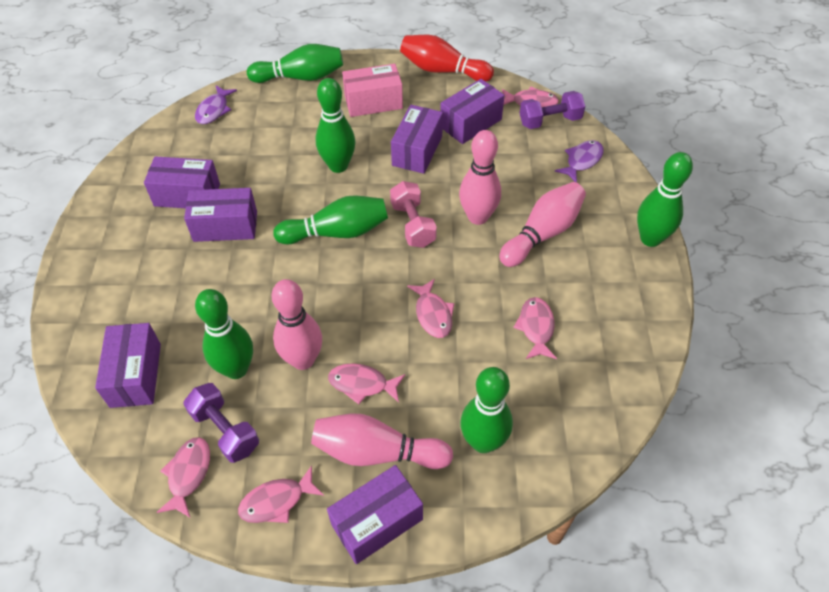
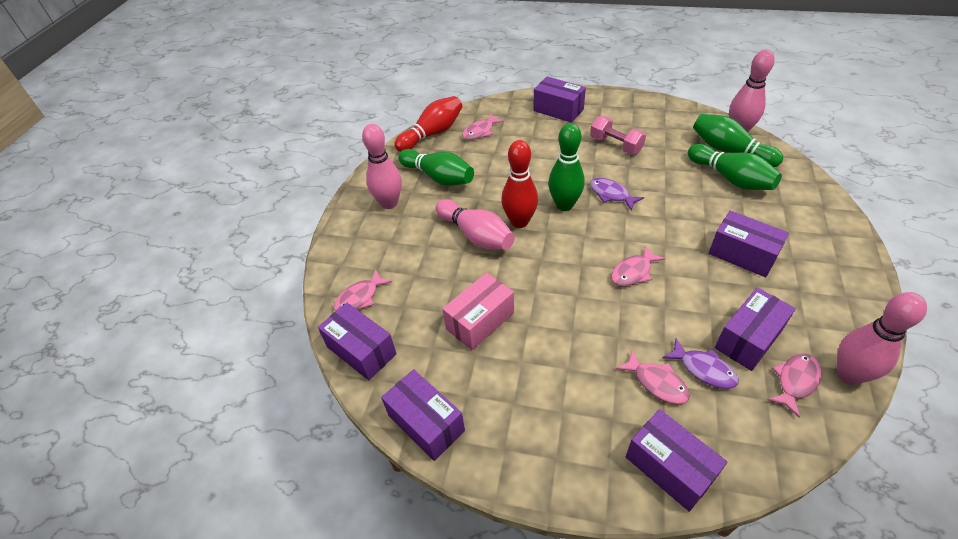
green bowling pin: 6 -> 4
pink fish: 6 -> 5
purple dumbbell: 2 -> 0
red bowling pin: 1 -> 2

